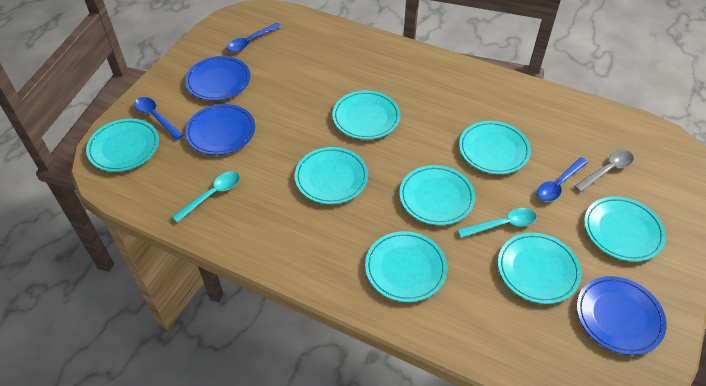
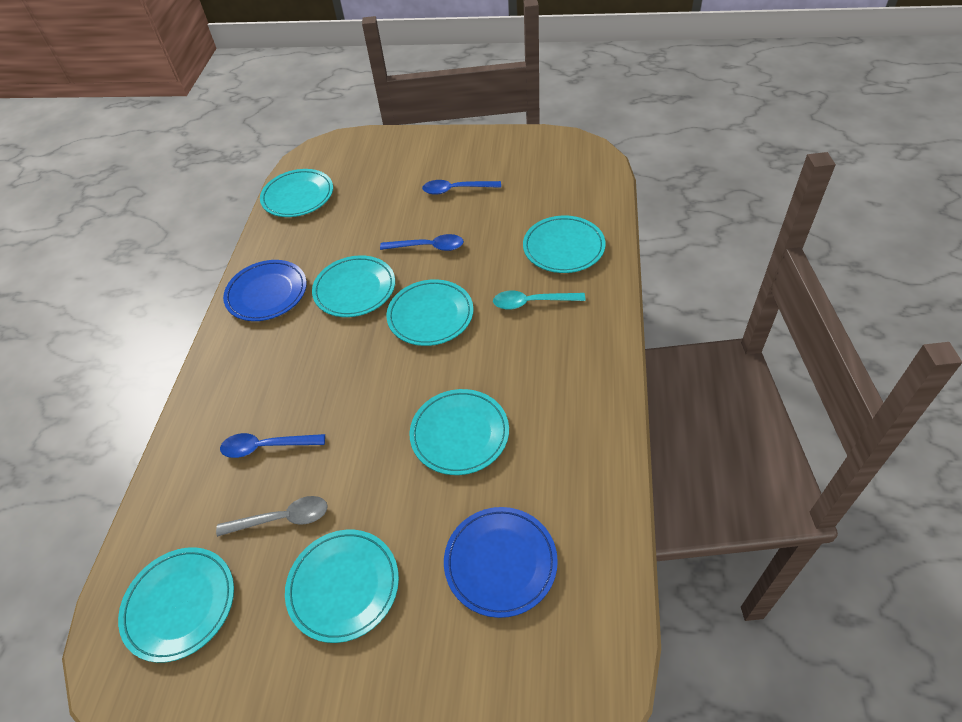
blue plate: 3 -> 2
turquoise plate: 8 -> 7
turquoise spoon: 2 -> 1

